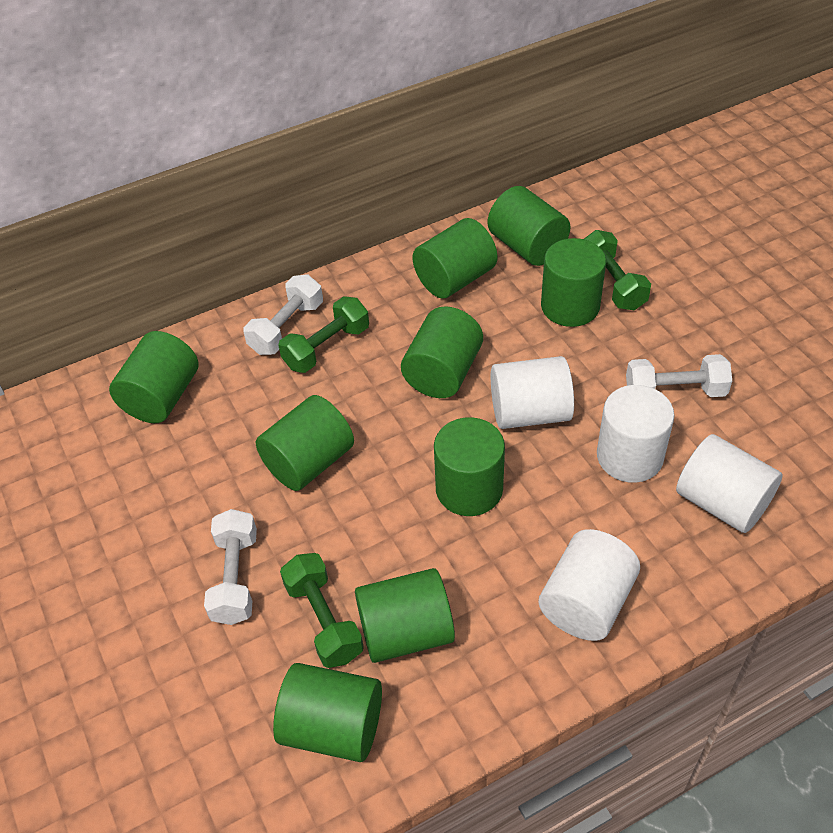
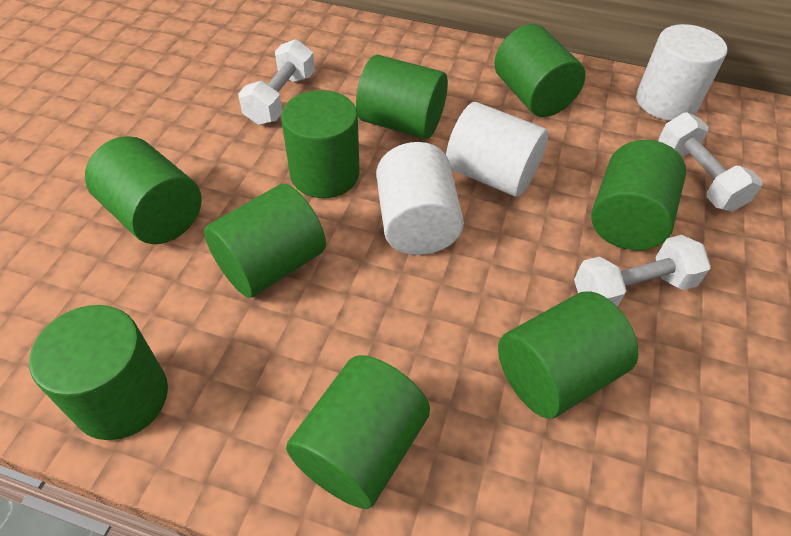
green dumbbell: 3 -> 0
white cylinder: 4 -> 3

